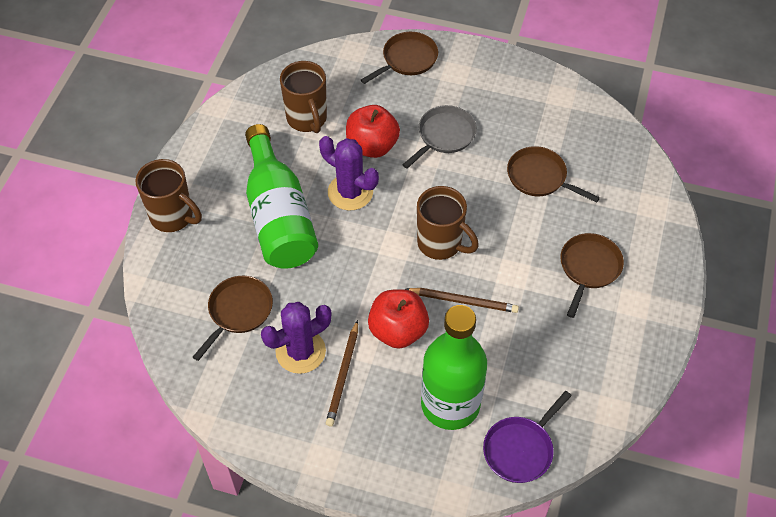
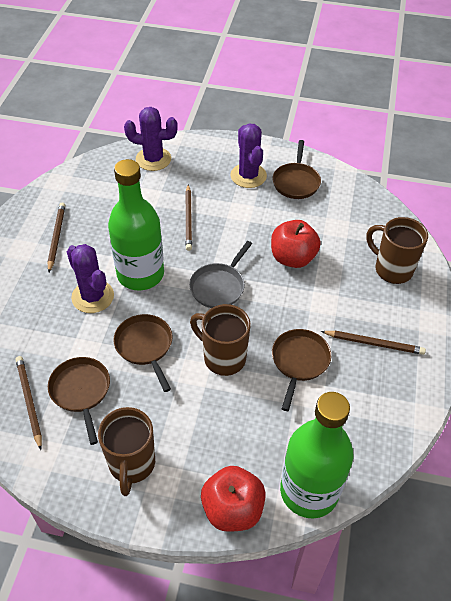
brown pencil: 2 -> 4
purple cactus: 2 -> 3
purple pan: 1 -> 0

